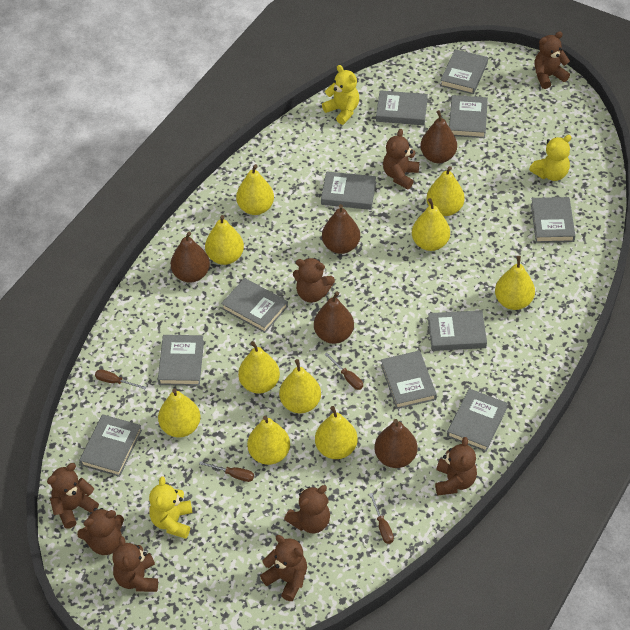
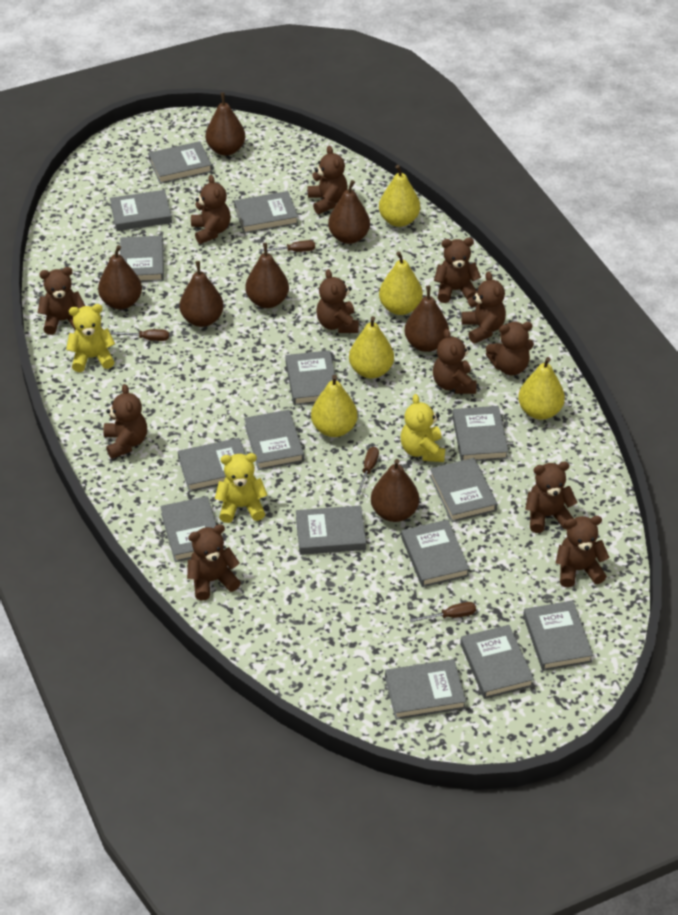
brown pear: 5 -> 7
brown teddy bear: 9 -> 12
grey book: 11 -> 15
yellow pear: 10 -> 5

